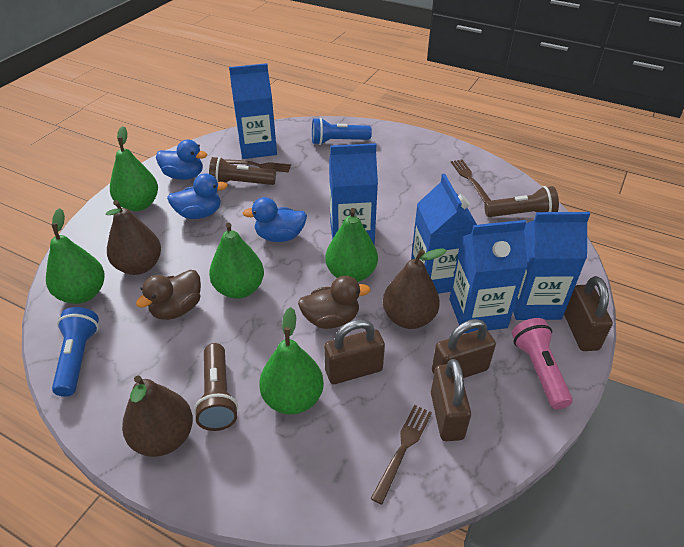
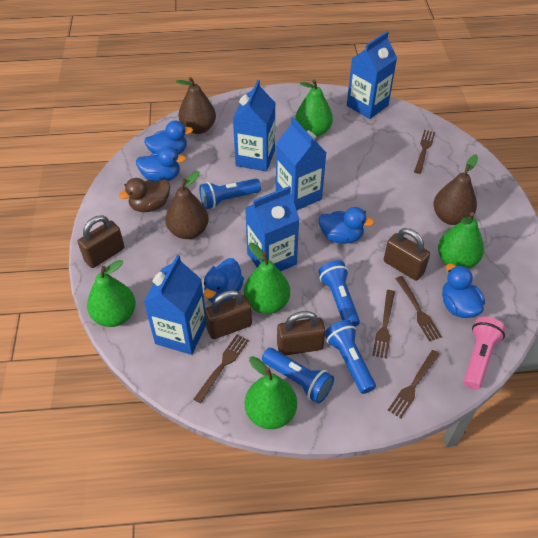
blue duck: 3 -> 5
blue flashlight: 2 -> 4
brown duck: 2 -> 1
brown flashlight: 3 -> 0
brown fork: 3 -> 5

